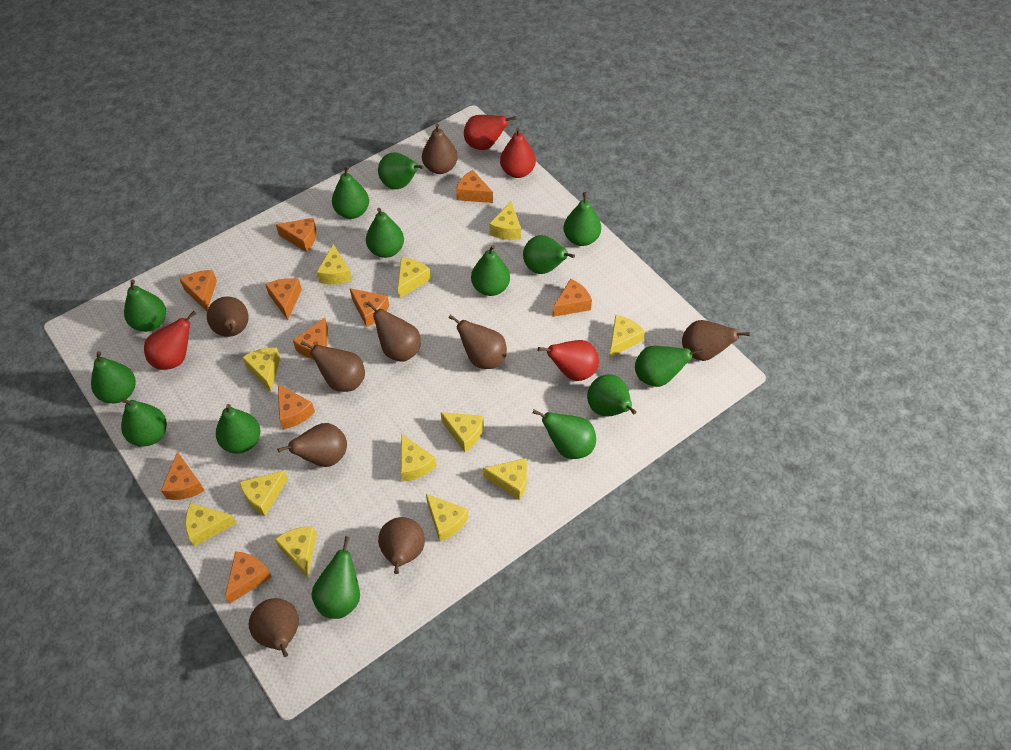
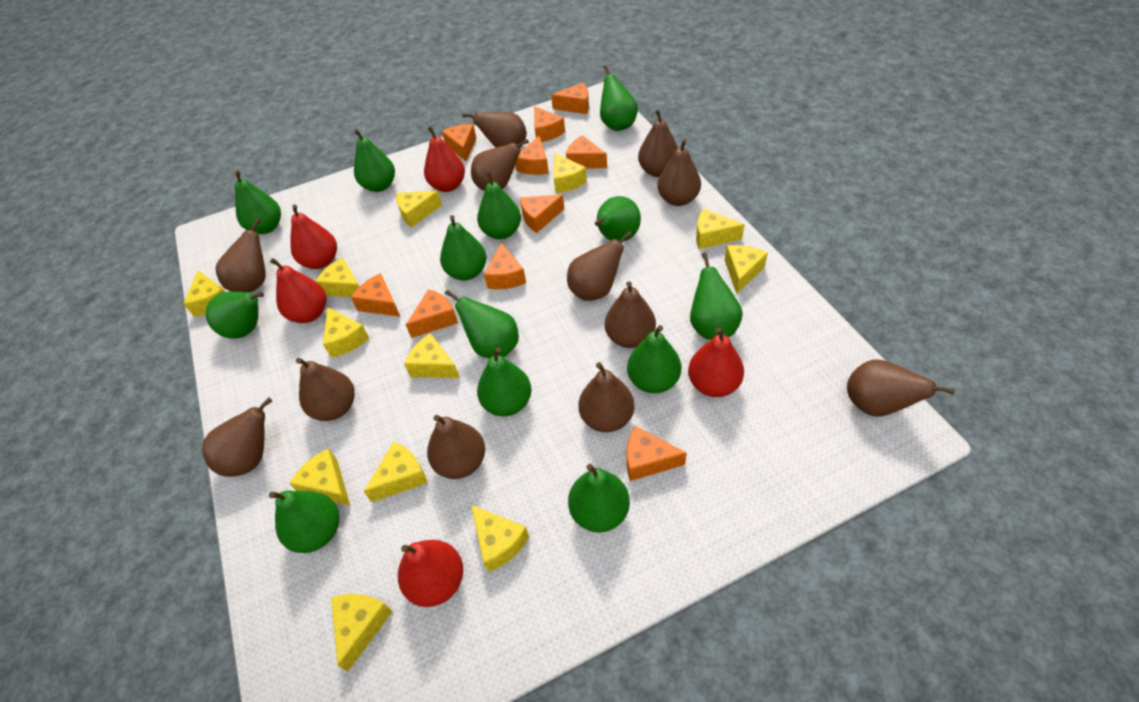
brown pear: 9 -> 12
green pear: 14 -> 13
red pear: 4 -> 5

